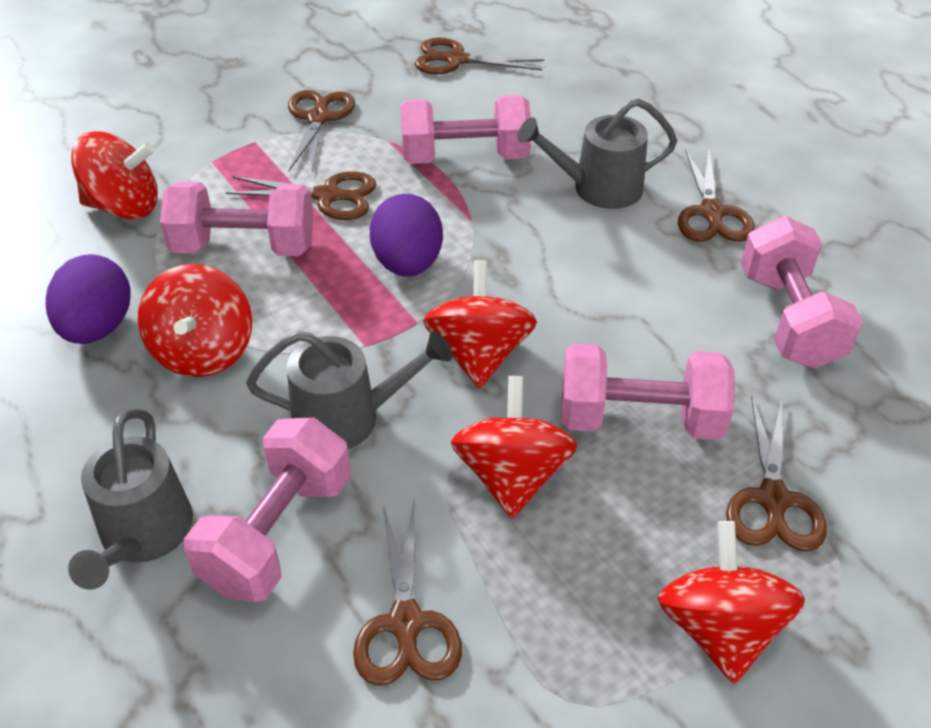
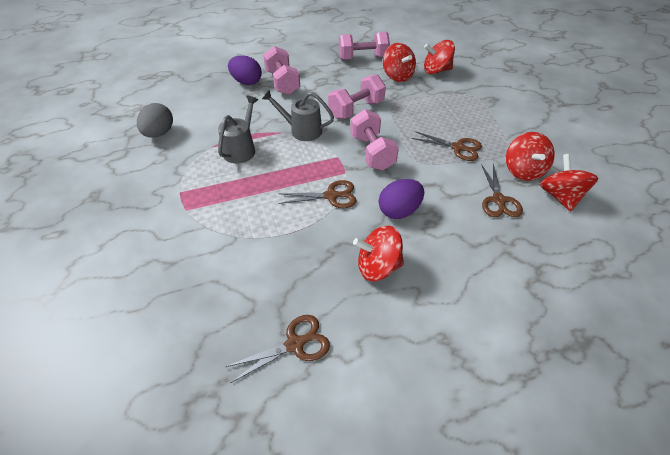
brown scissors: 6 -> 4
grey egg: 0 -> 1
grey watering can: 3 -> 2
pink dumbbell: 5 -> 4

